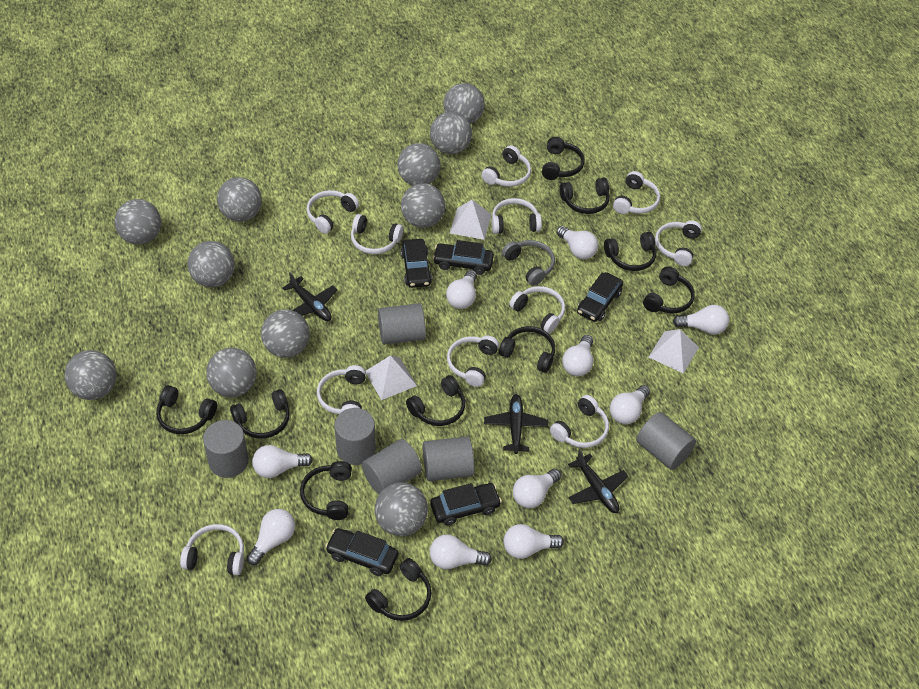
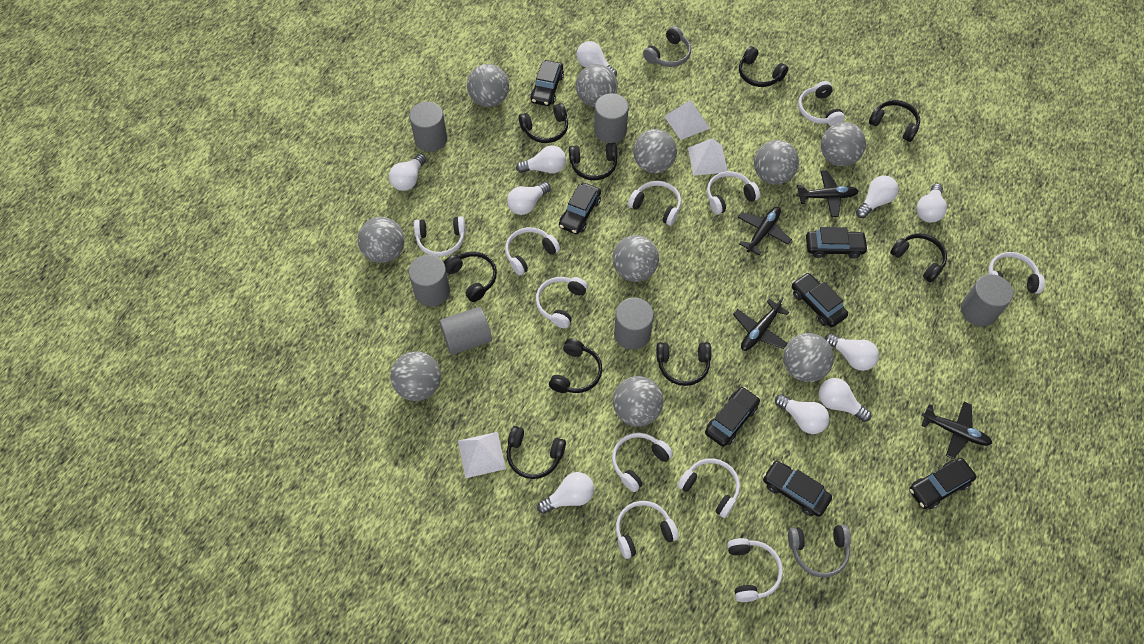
black car: 5 -> 7
black headphones: 10 -> 9
black plane: 3 -> 4
grey ball: 11 -> 10
grey headphones: 1 -> 2

